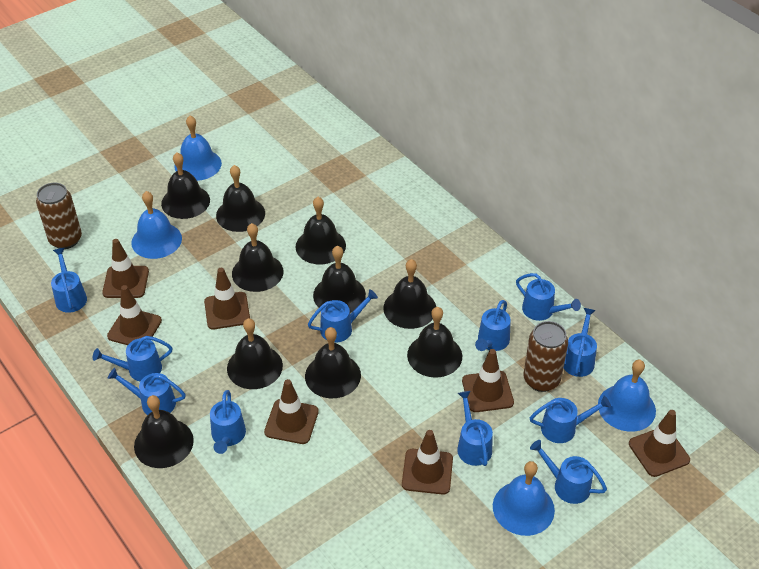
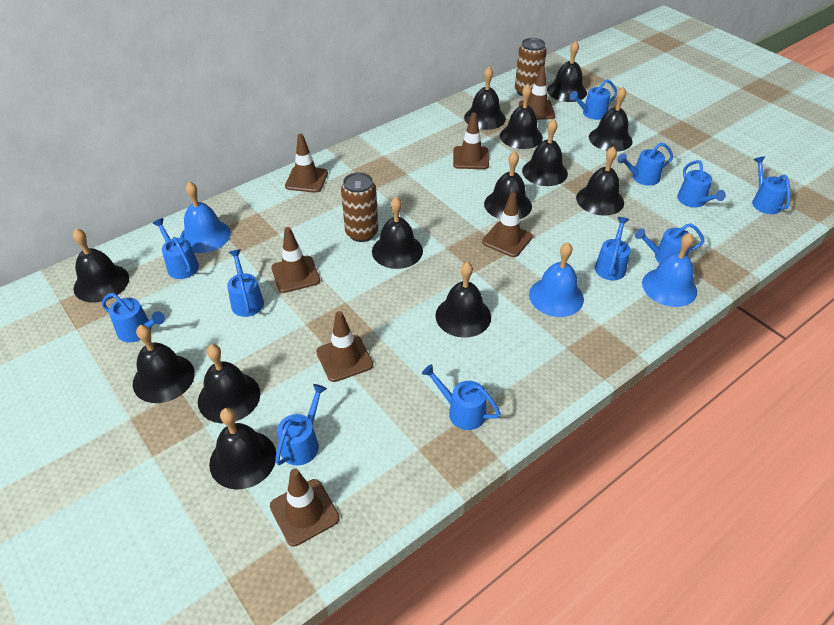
black bell: 10 -> 13
blue bell: 4 -> 3

